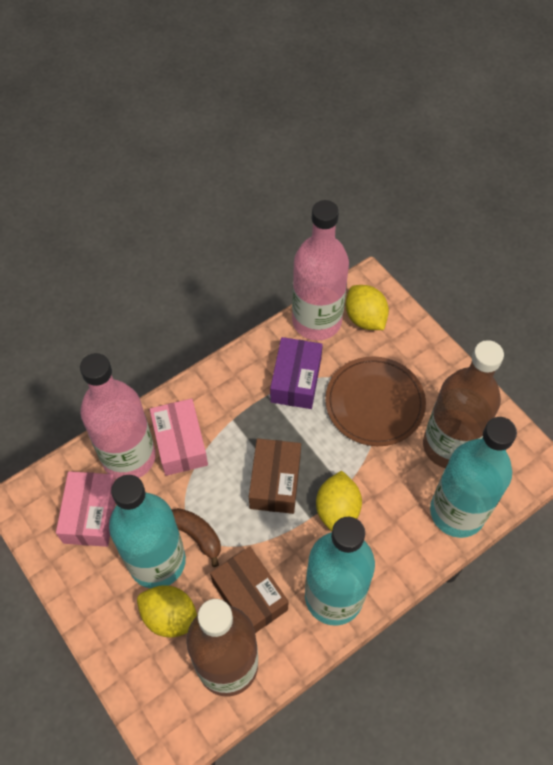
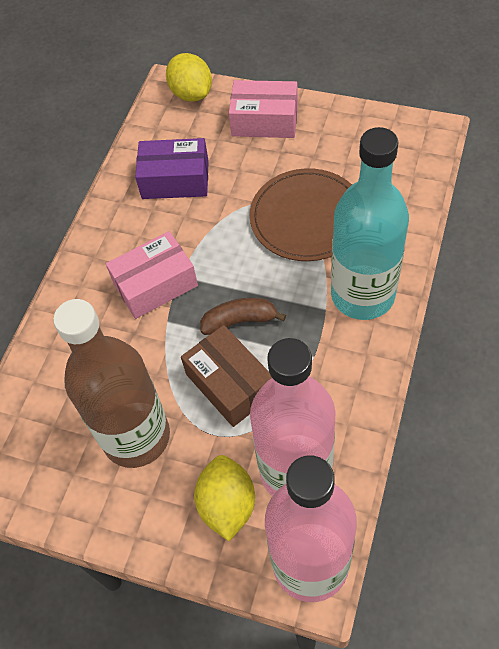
brown bottle: 2 -> 1
brown box: 2 -> 1
turquoise bottle: 3 -> 1
yellow lemon: 3 -> 2

